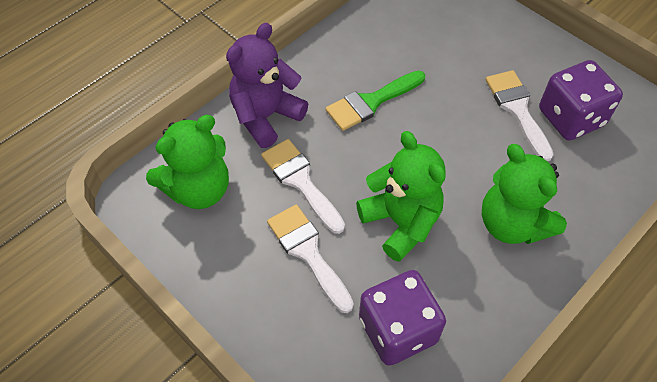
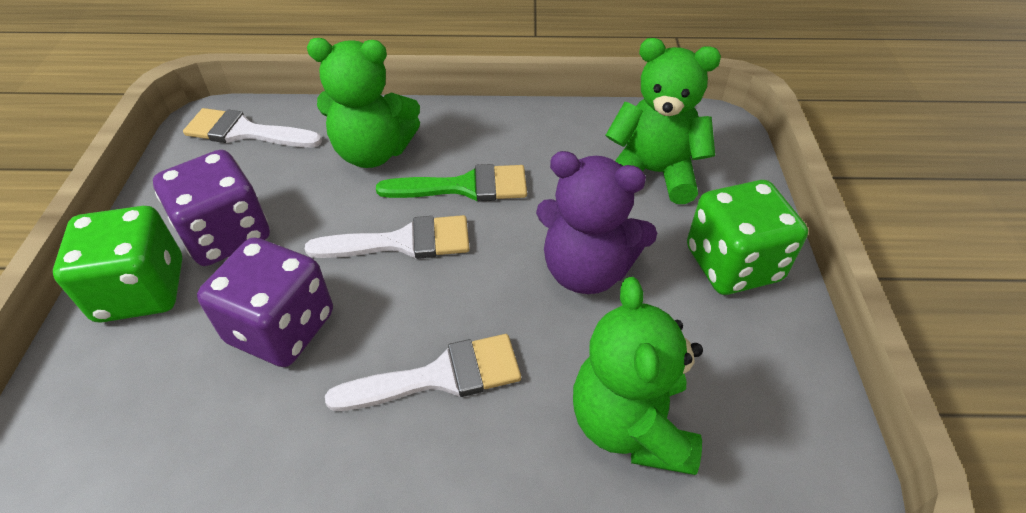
green dice: 0 -> 2

